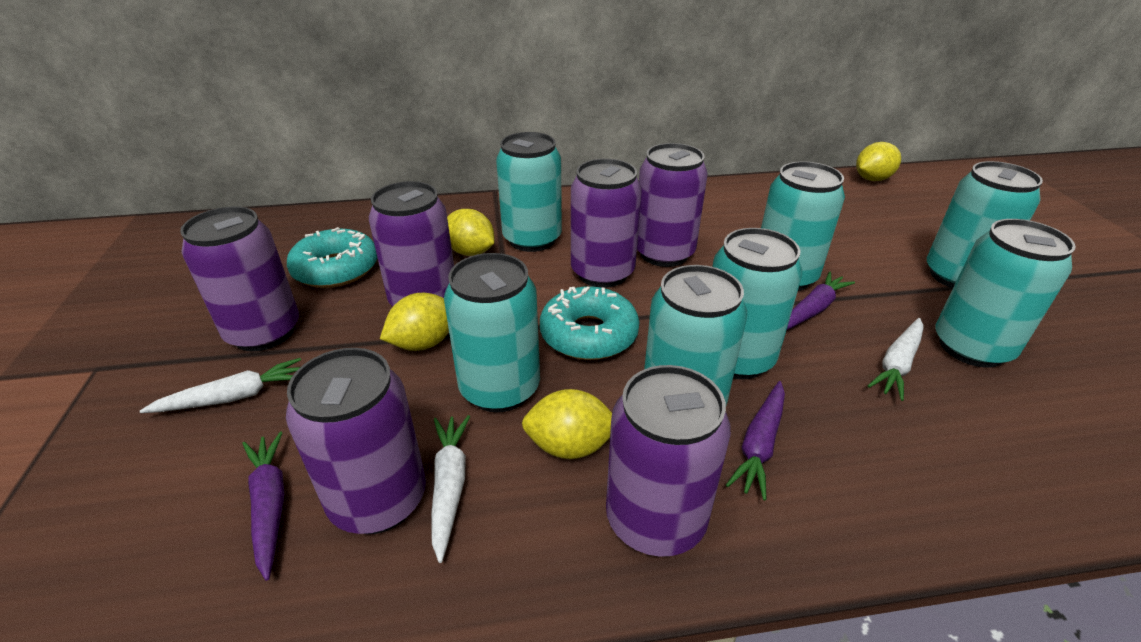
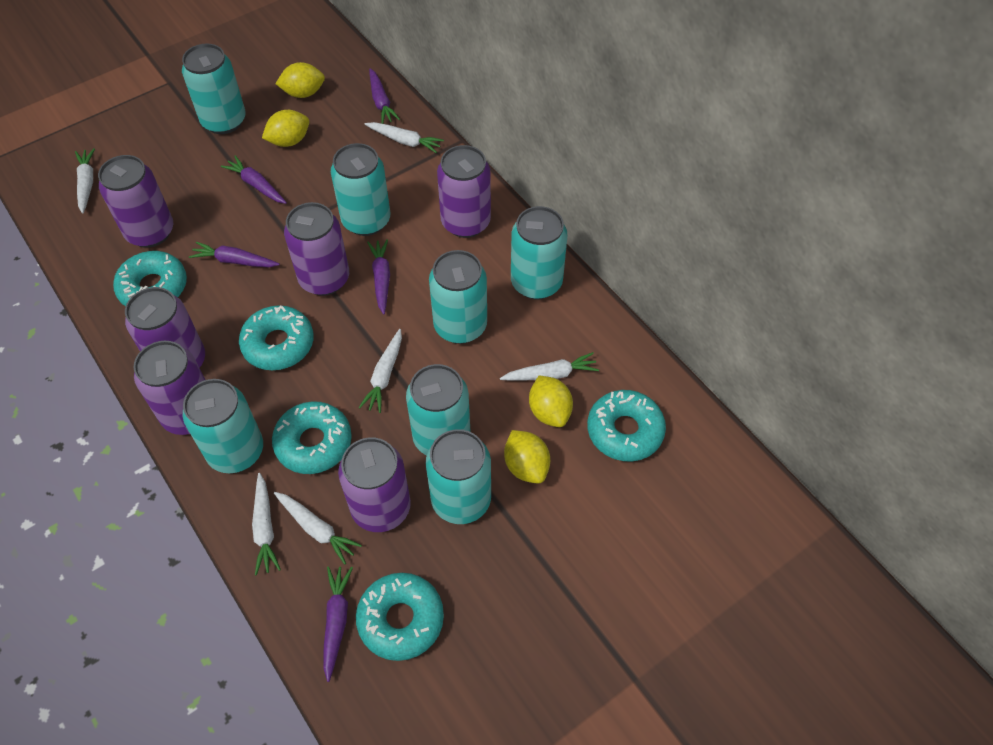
purple carrot: 3 -> 5
turquoise donut: 2 -> 5
white carrot: 3 -> 6

